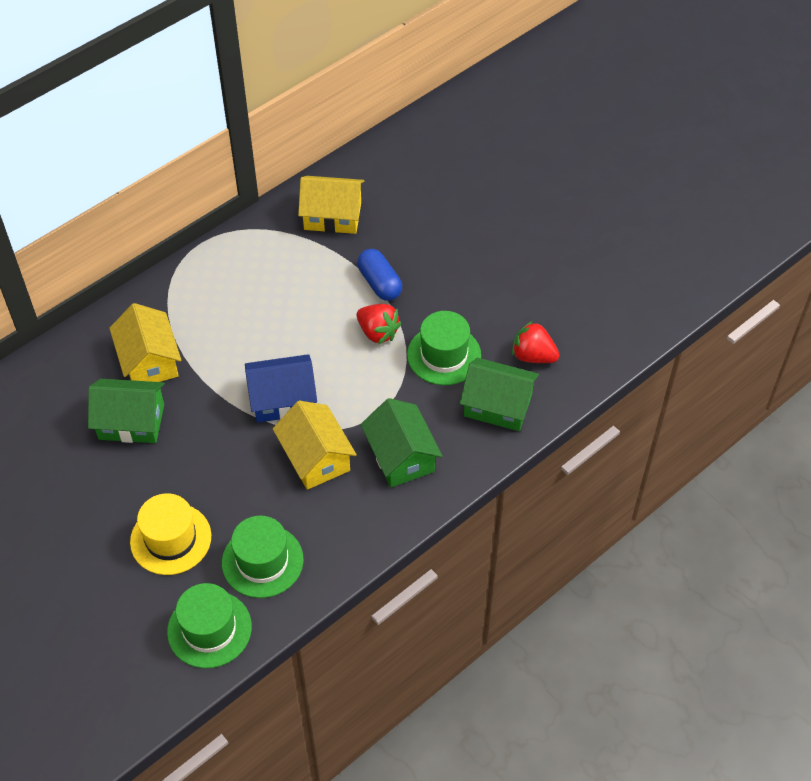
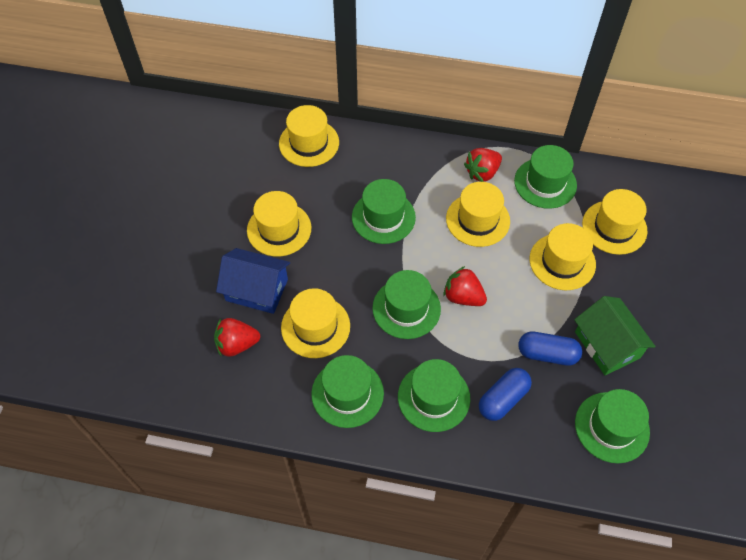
blue capsule: 1 -> 2
green hat: 3 -> 6
green house: 3 -> 1
red strawberry: 2 -> 3
yellow hat: 1 -> 6
yellow house: 3 -> 0

